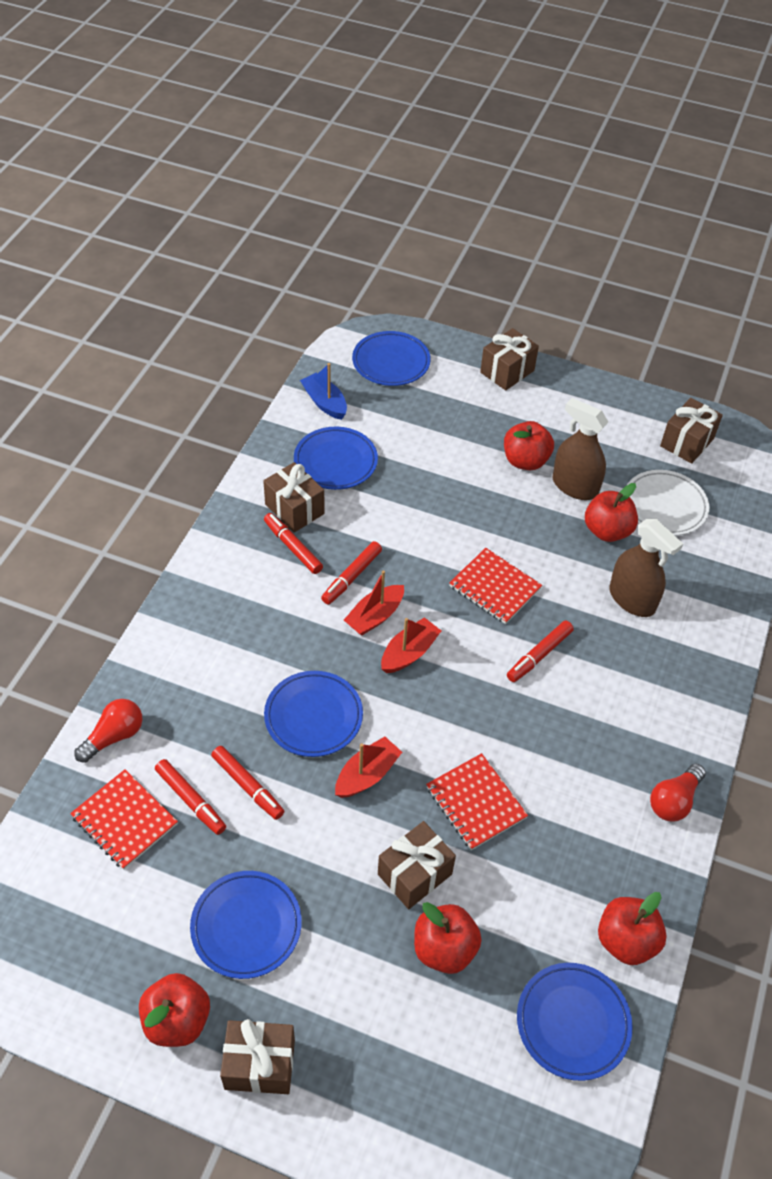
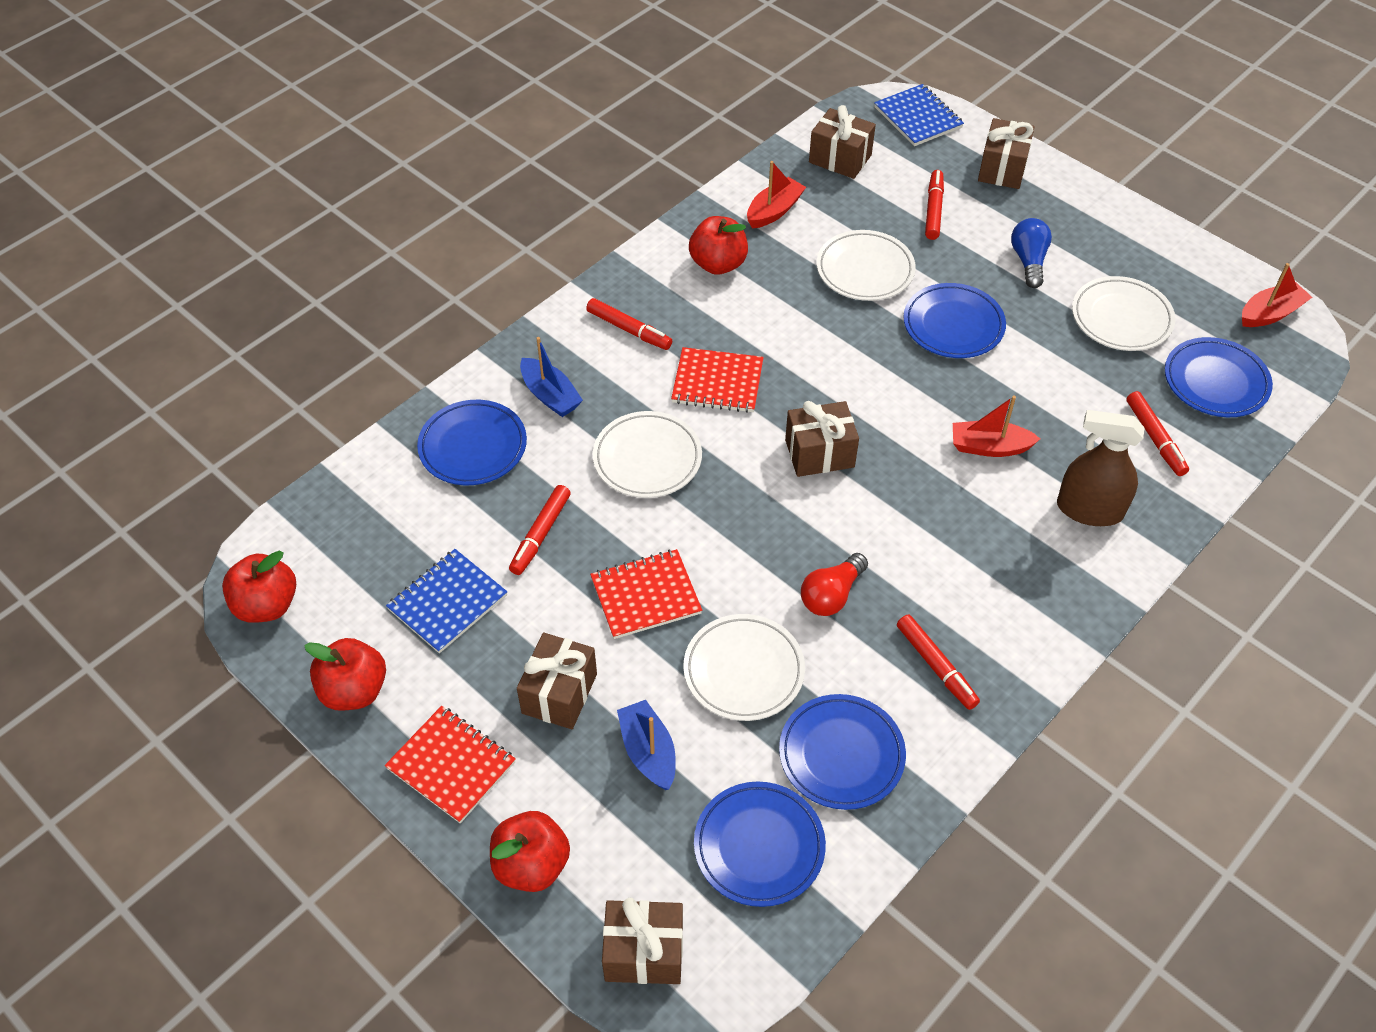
blue boat: 1 -> 2
blue light bulb: 0 -> 1
blue notebook: 0 -> 2
brown spray bottle: 2 -> 1
red apple: 5 -> 4
red light bulb: 2 -> 1
white plate: 1 -> 4

